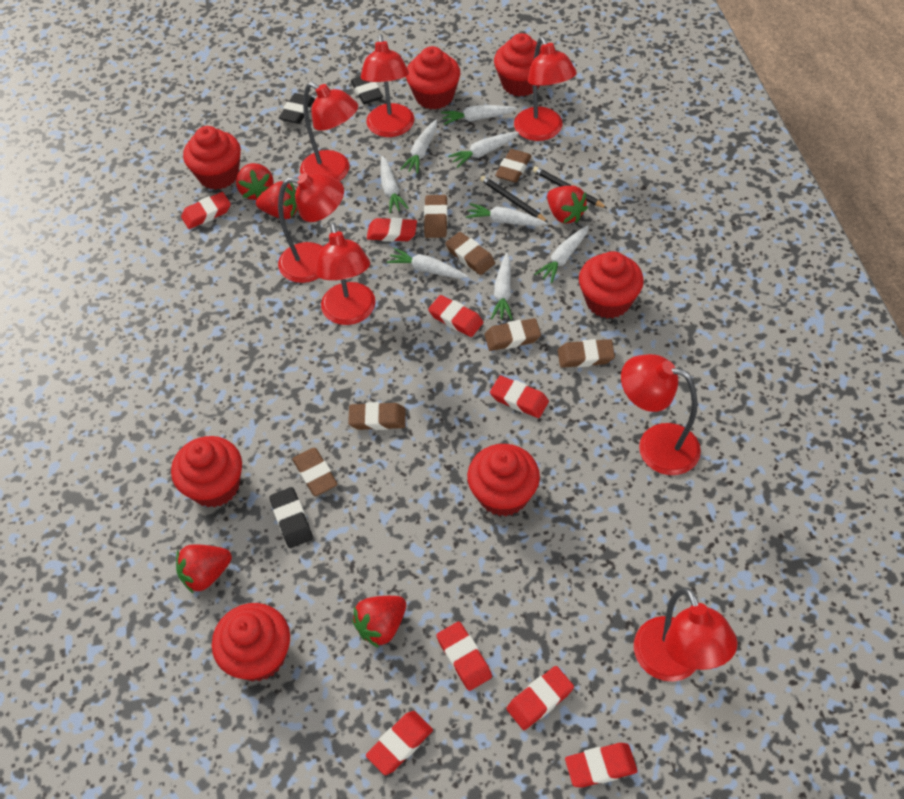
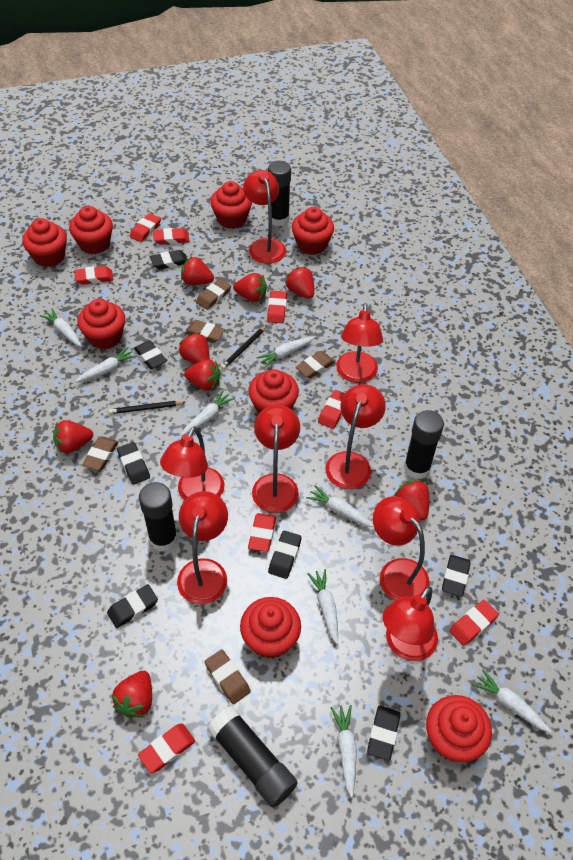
black eraser: 3 -> 7
black glue stick: 0 -> 4
brown eraser: 7 -> 5
red cupcake: 7 -> 8
red lamp: 7 -> 8
red strawberry: 5 -> 8

